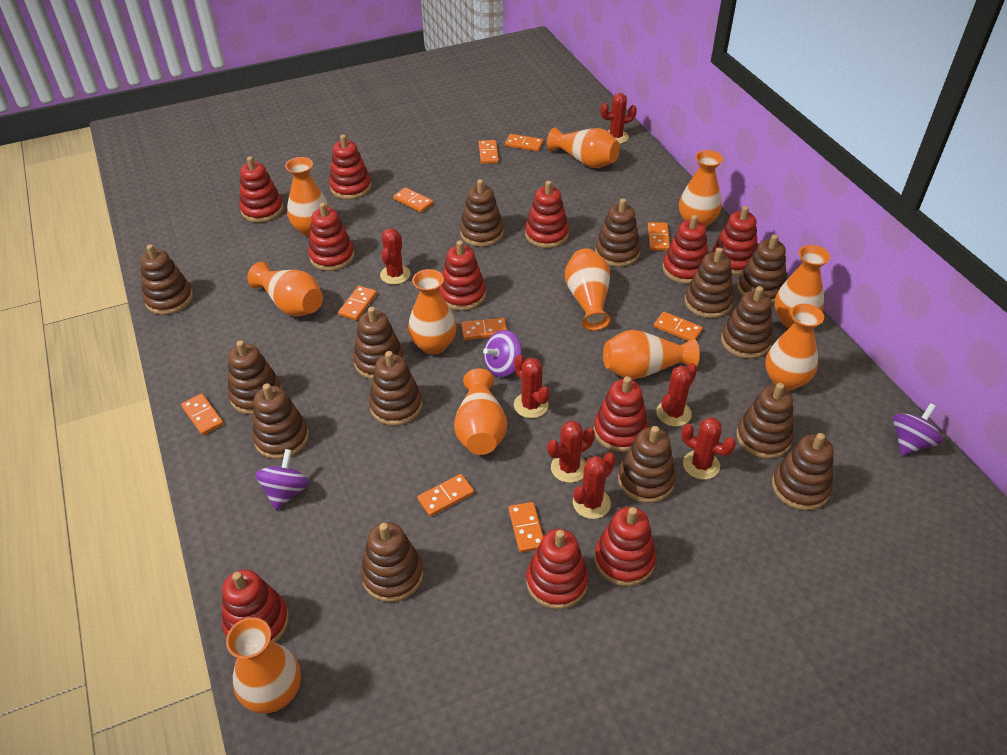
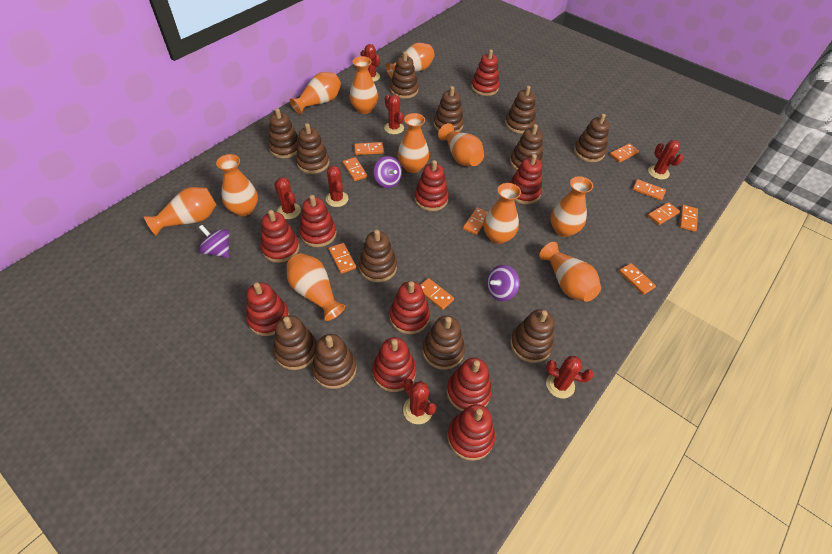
brown stacking toy: 14 -> 12
red stacking toy: 11 -> 10

